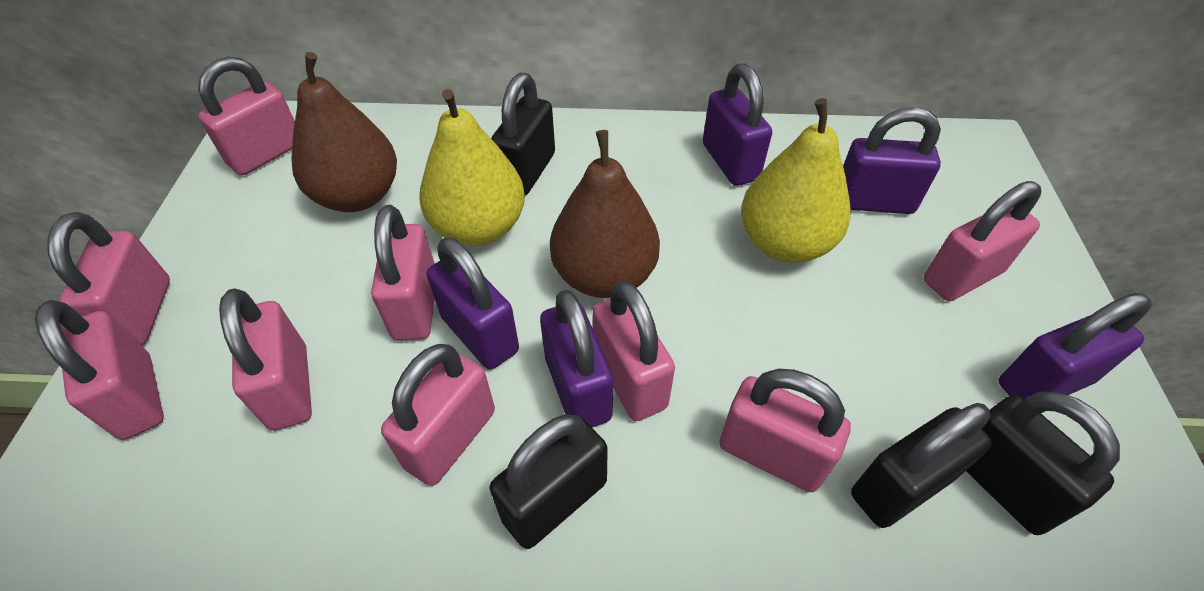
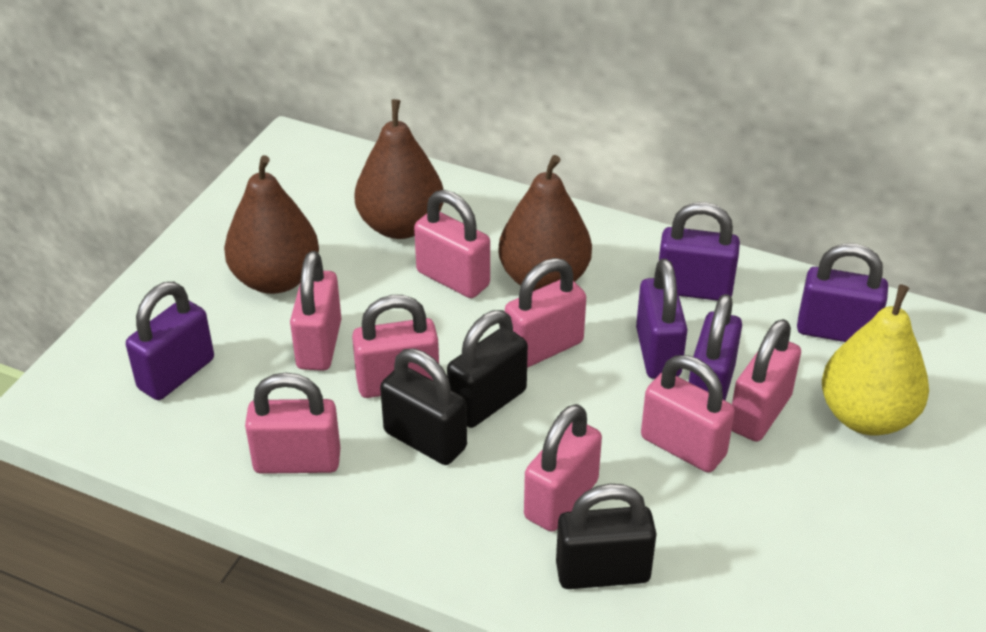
black padlock: 4 -> 3
brown pear: 2 -> 3
pink padlock: 9 -> 8
yellow pear: 2 -> 1

